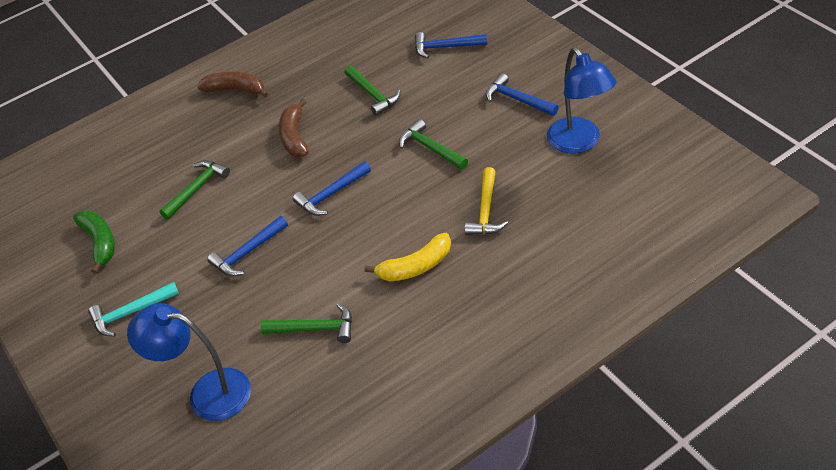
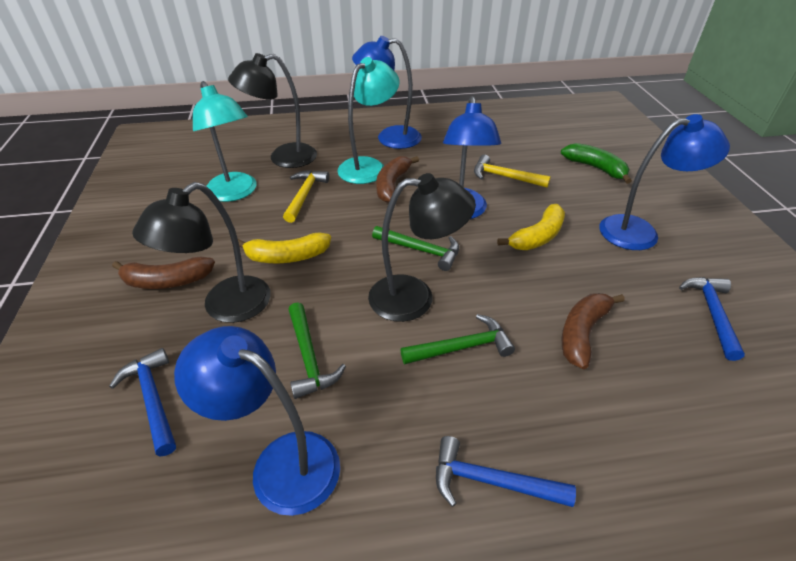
black lamp: 0 -> 3
blue hammer: 4 -> 3
blue lamp: 2 -> 4
brown banana: 2 -> 3
green hammer: 4 -> 3
turquoise hammer: 1 -> 0
turquoise lamp: 0 -> 2
yellow banana: 1 -> 2
yellow hammer: 1 -> 2

